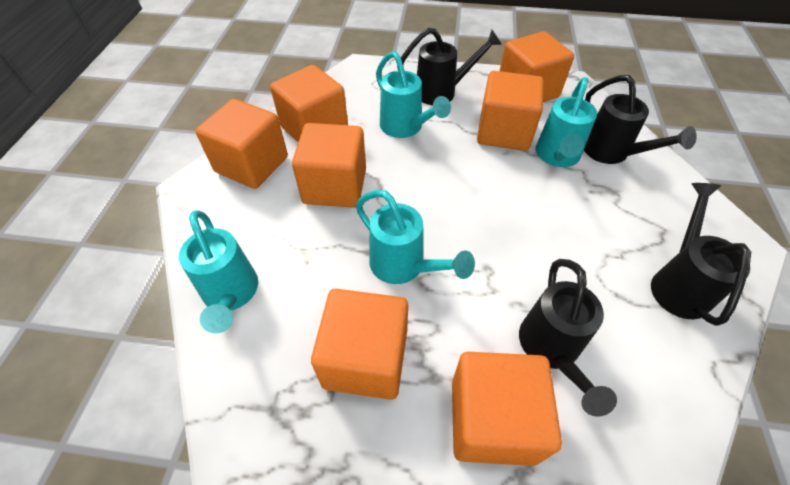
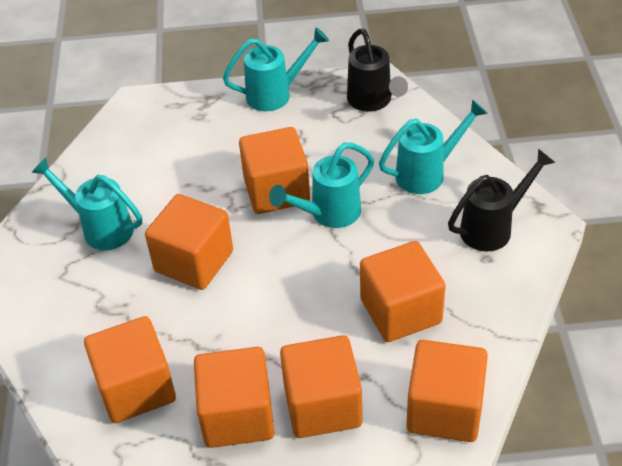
black watering can: 4 -> 2

